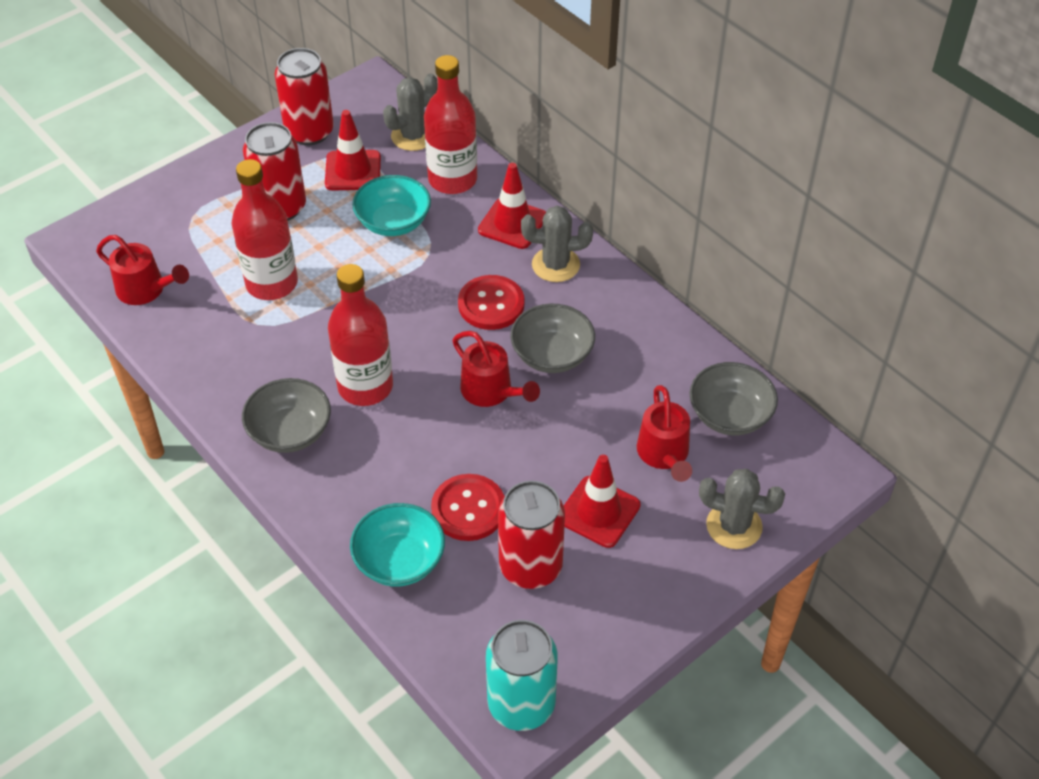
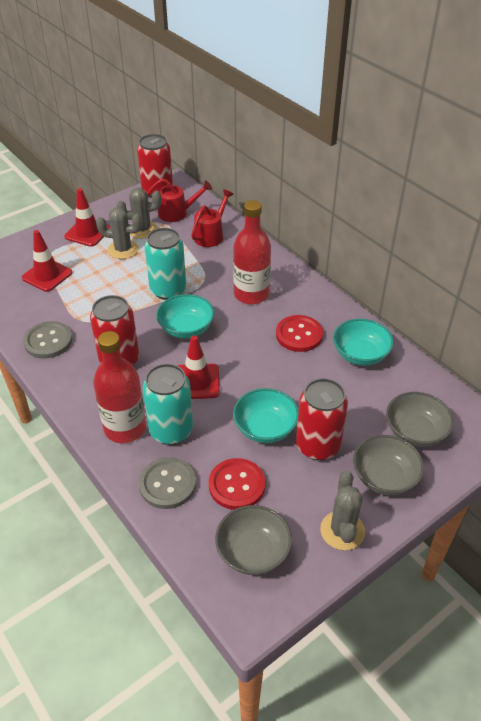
grey button: 0 -> 2
red bottle: 3 -> 2
red watering can: 3 -> 2
turquoise bowl: 2 -> 3
turquoise can: 1 -> 2

